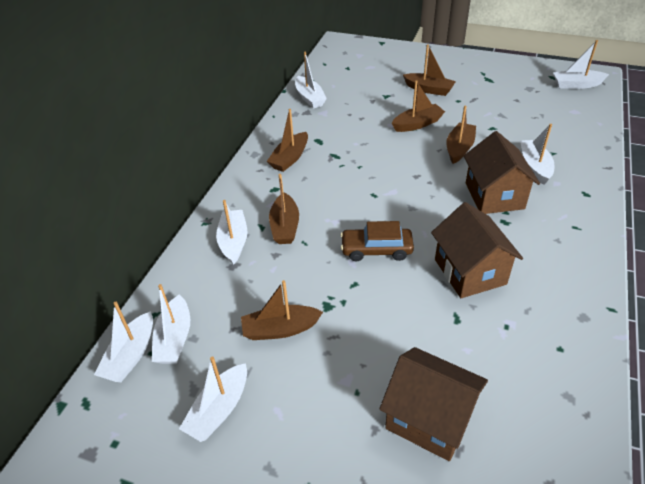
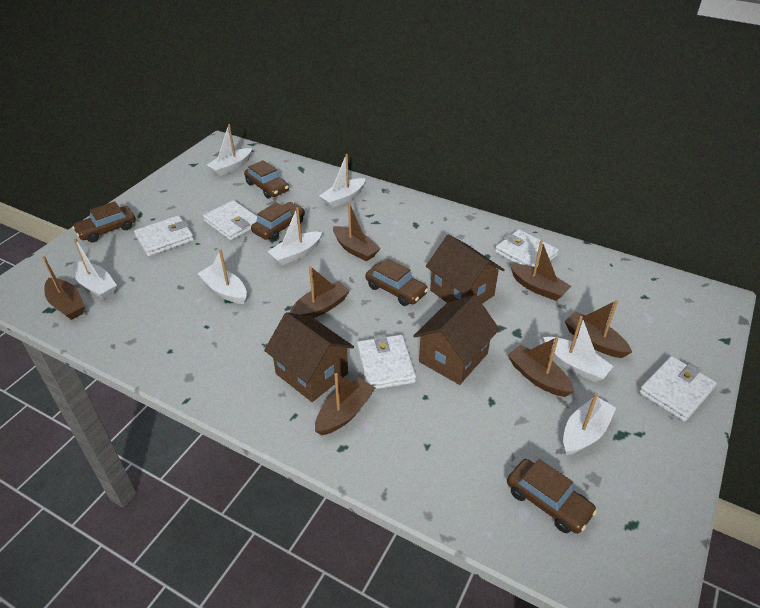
brown boat: 6 -> 7
brown car: 1 -> 5
white wallet: 0 -> 5

